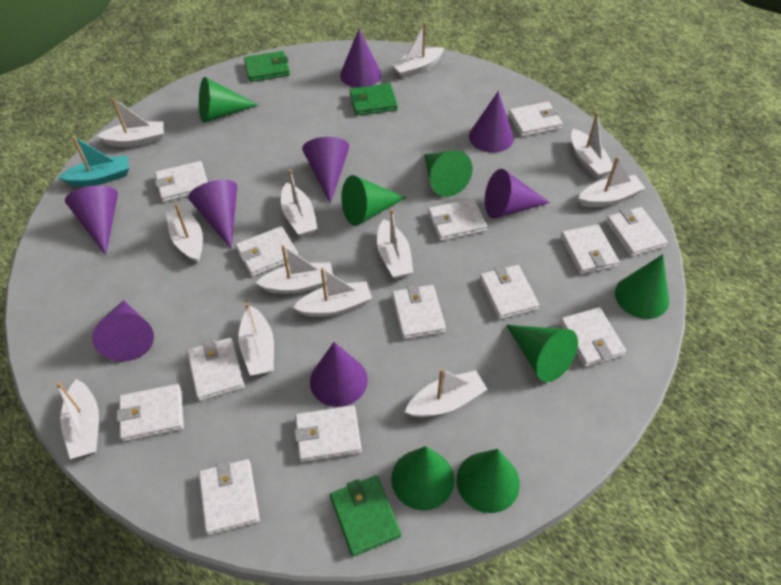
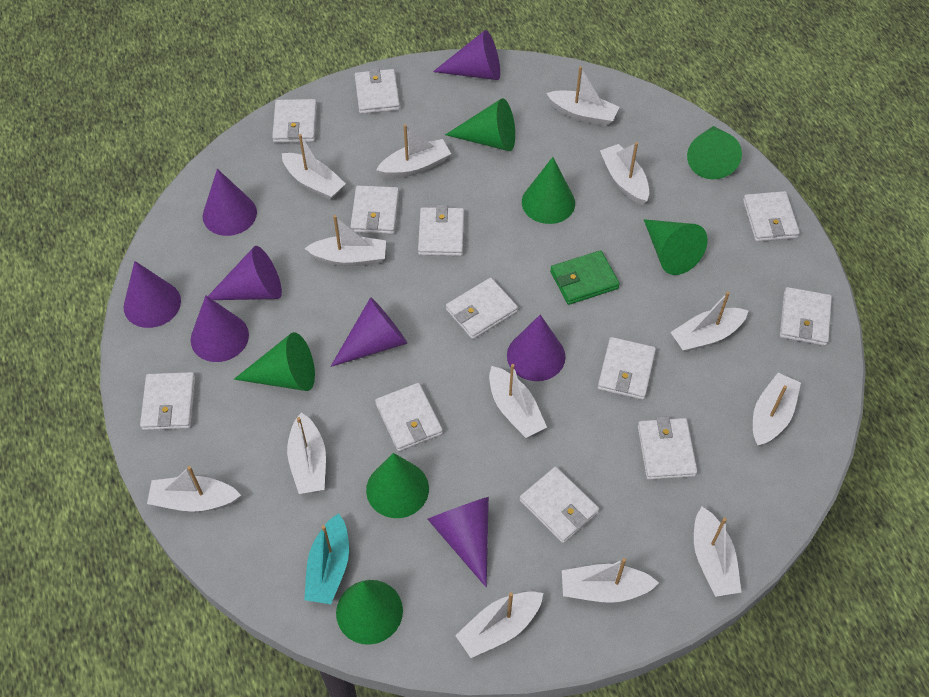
green wallet: 3 -> 1
white boat: 12 -> 13
white wallet: 13 -> 12

